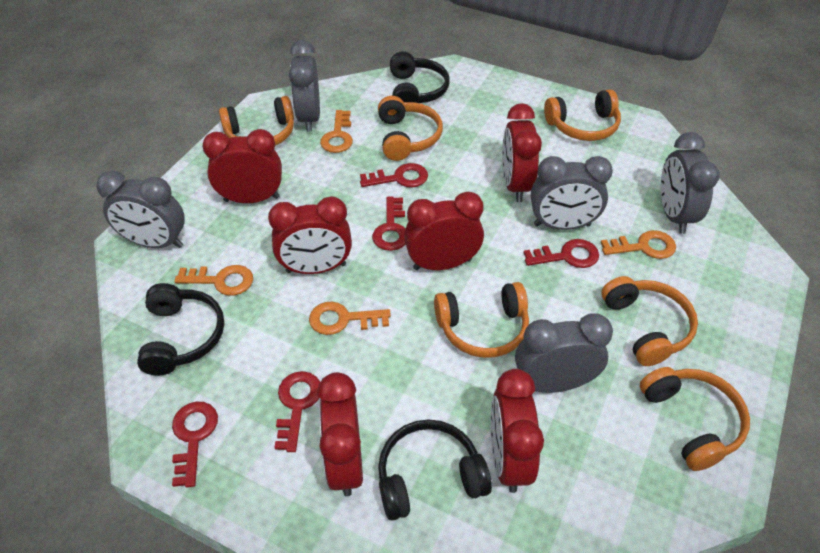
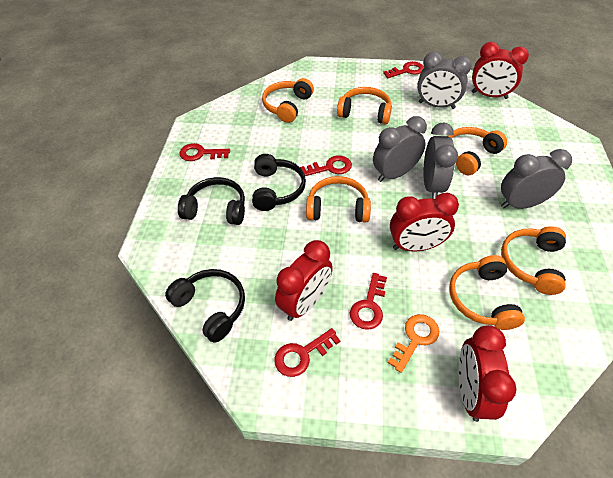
grey clock: 5 -> 4
orange key: 4 -> 1
red clock: 6 -> 4

